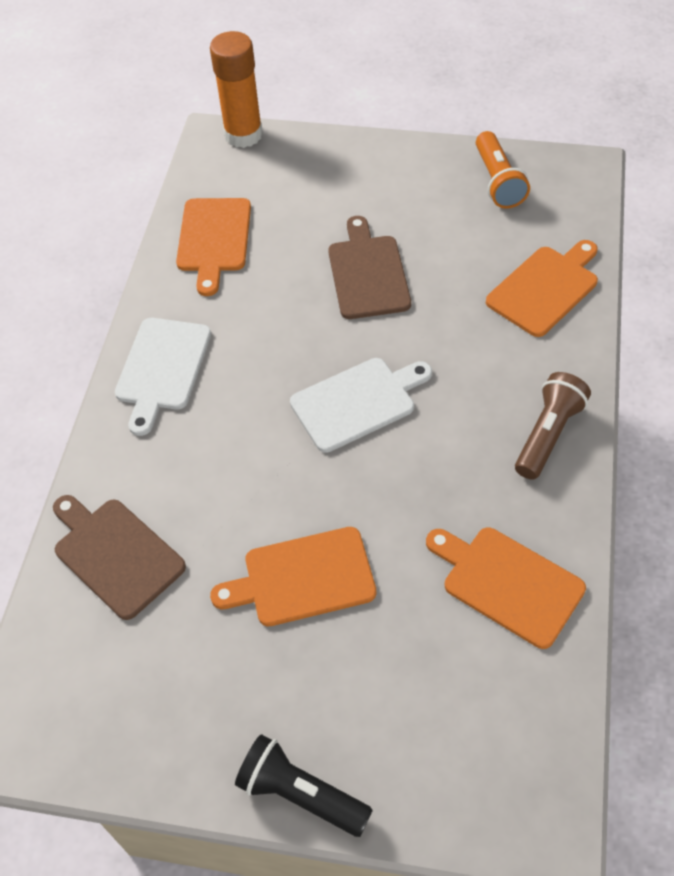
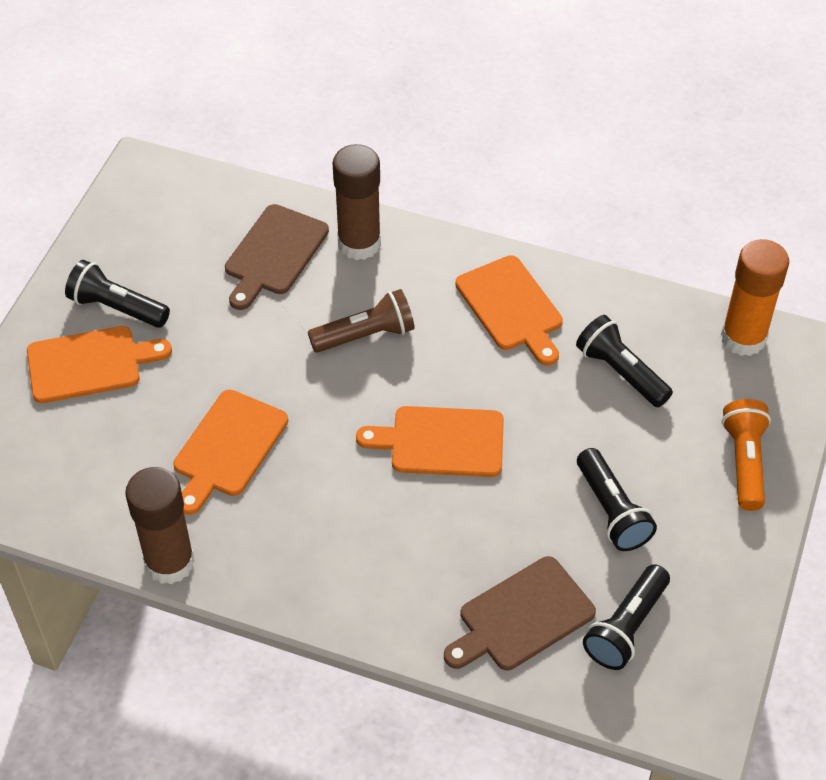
black flashlight: 1 -> 4
brown glue stick: 0 -> 2
white cutting board: 2 -> 0

